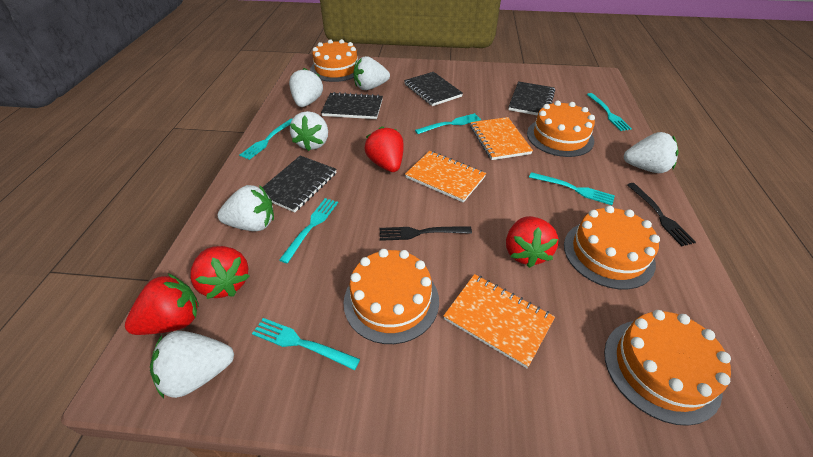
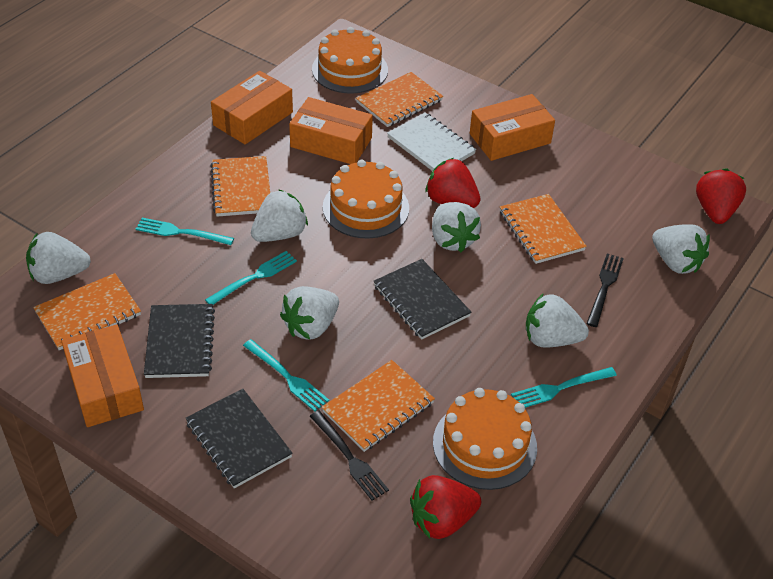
black notebook: 4 -> 3
orange box: 0 -> 4
orange cake: 5 -> 3
orange notebook: 3 -> 5
red strawberry: 4 -> 3
turquoise fork: 6 -> 4
white notebook: 0 -> 1

